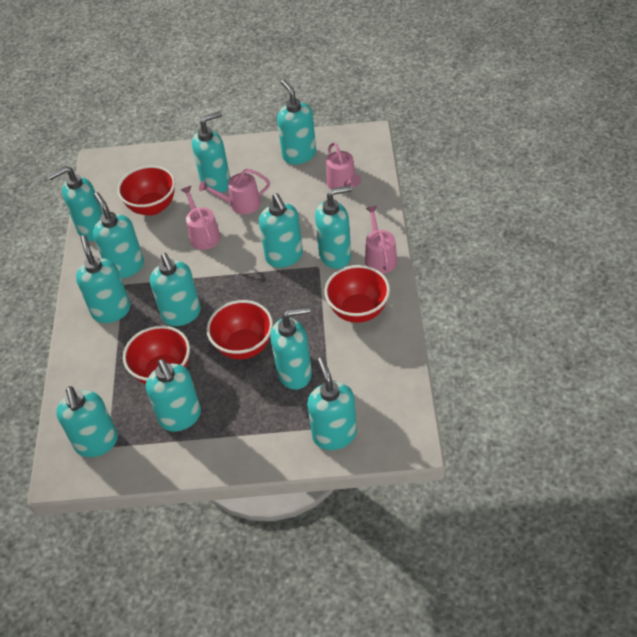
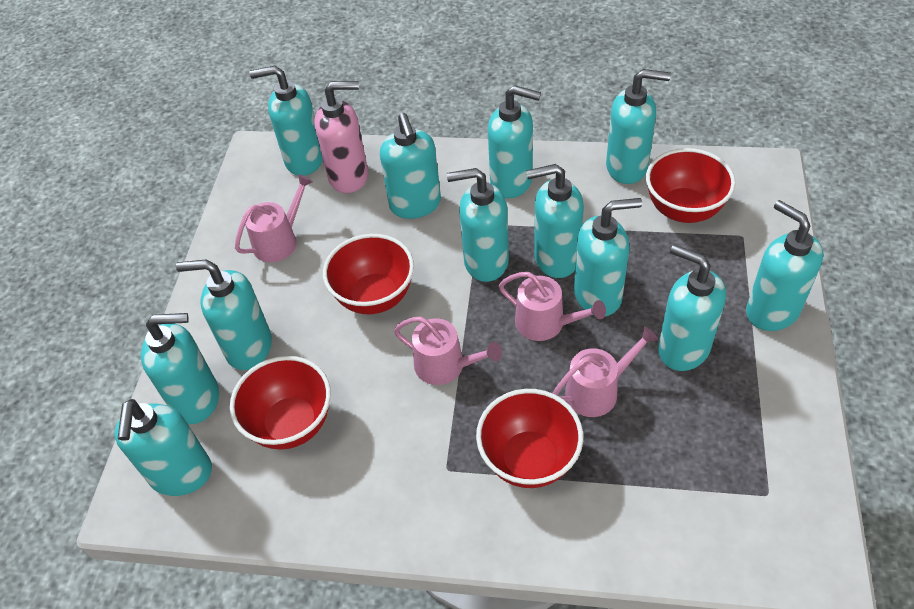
pink soap dispenser: 0 -> 1

